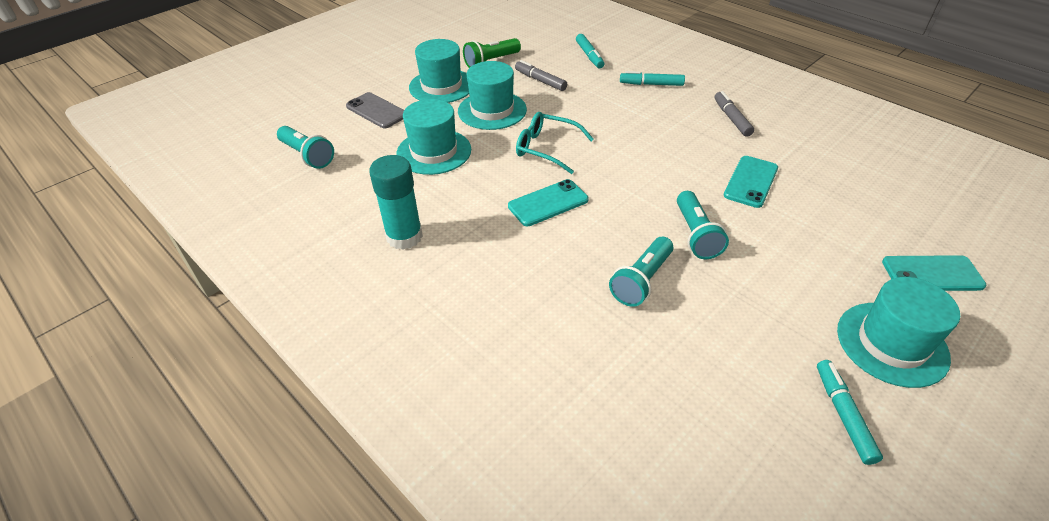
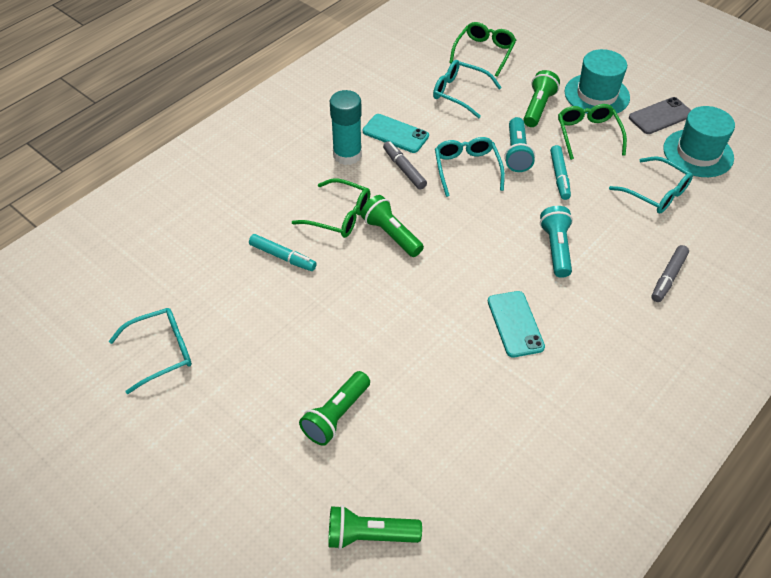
green flashlight: 1 -> 4
green glasses: 0 -> 3
turquoise flashlight: 3 -> 2
turquoise glasses: 1 -> 4
turquoise hat: 4 -> 2
turquoise marker: 3 -> 2
turquoise phone: 3 -> 2

